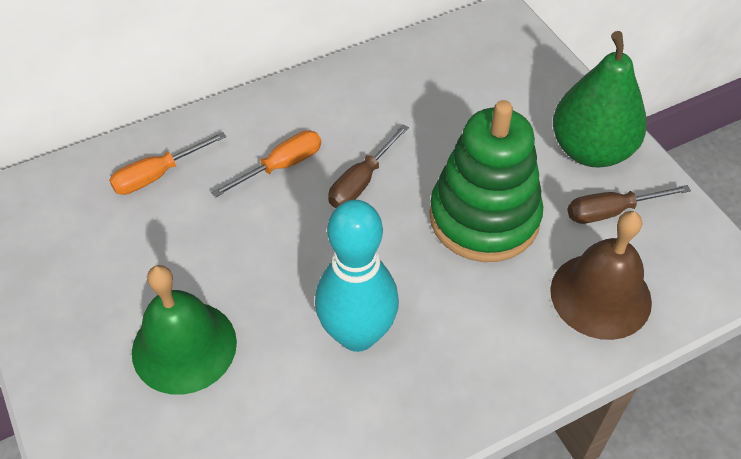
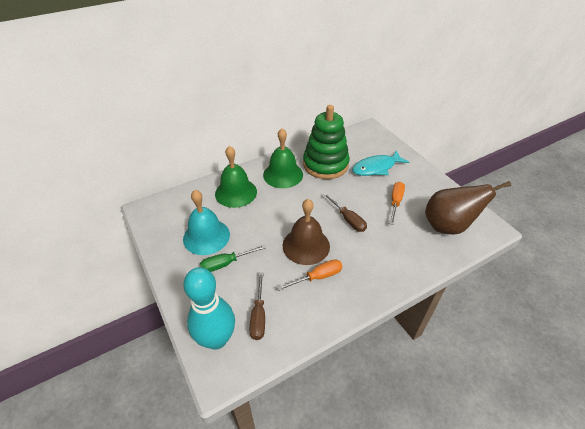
brown pear: 0 -> 1
green bell: 1 -> 2
green pear: 1 -> 0
green screwdriver: 0 -> 1
turquoise bell: 0 -> 1
turquoise fish: 0 -> 1

